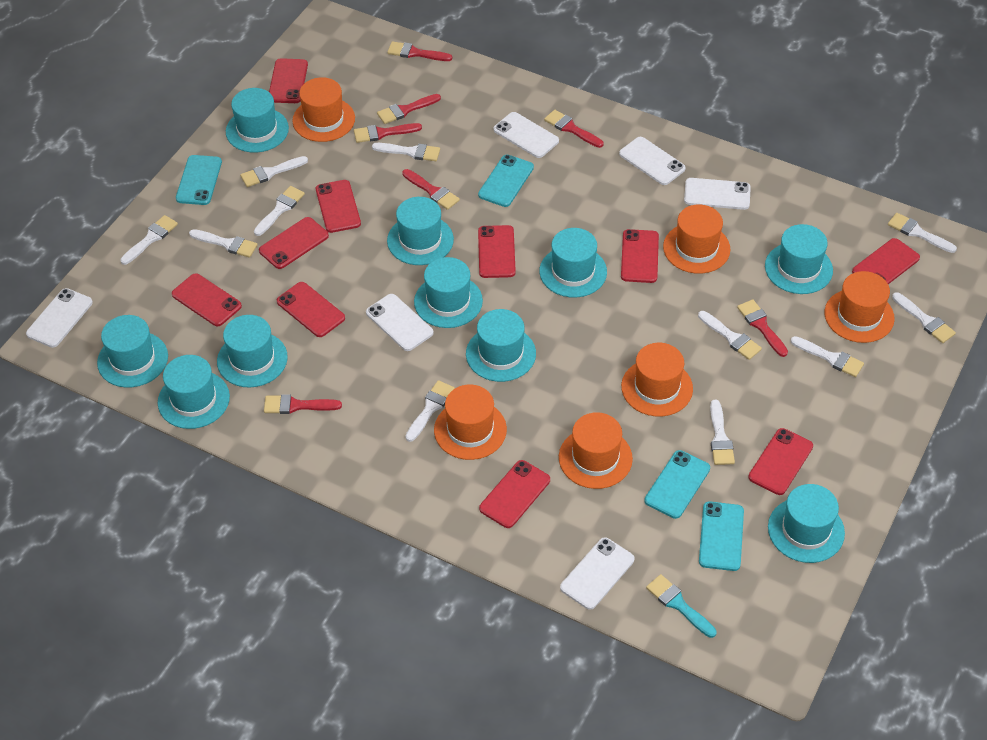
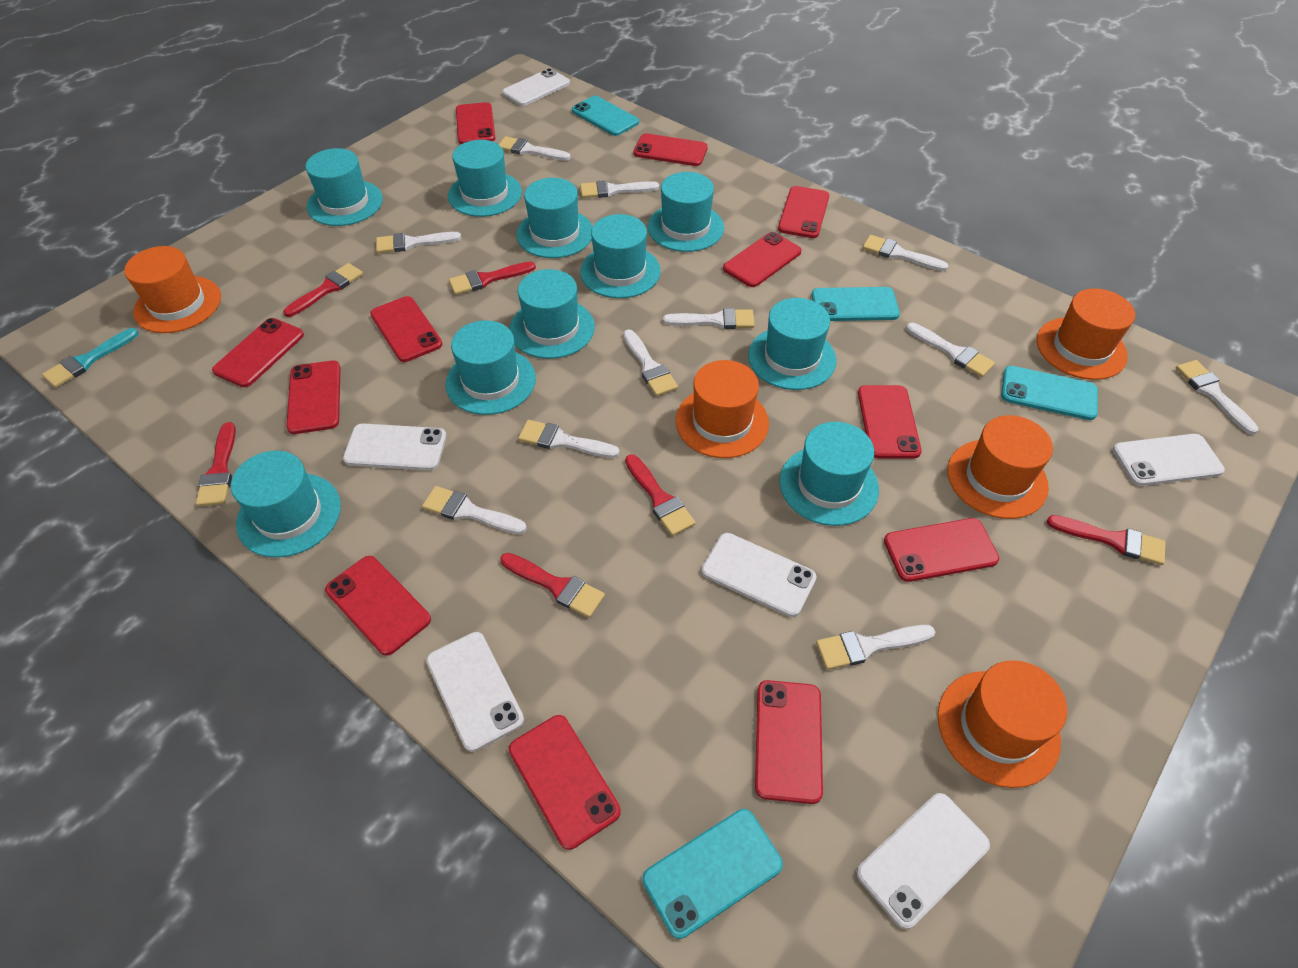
orange hat: 6 -> 5
red brush: 7 -> 6
red phone: 10 -> 12

